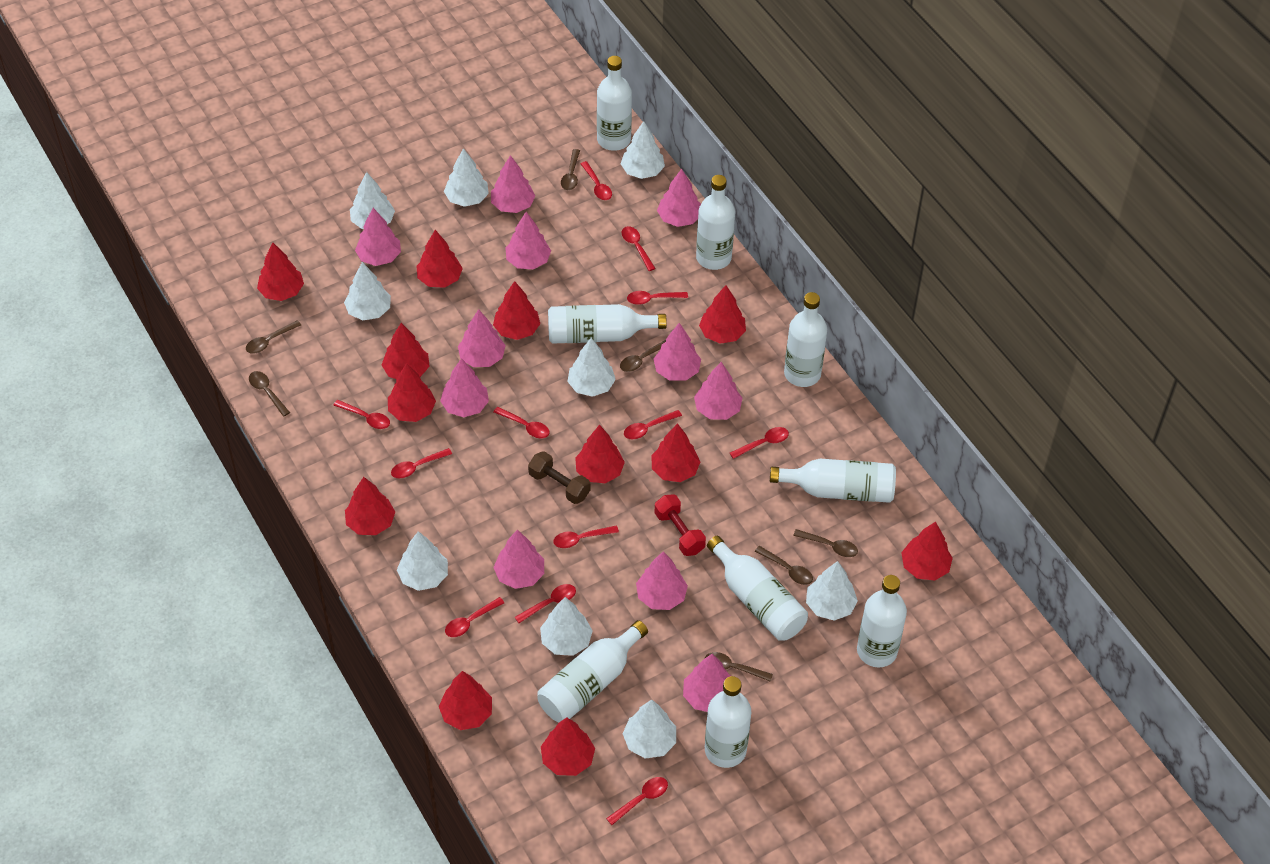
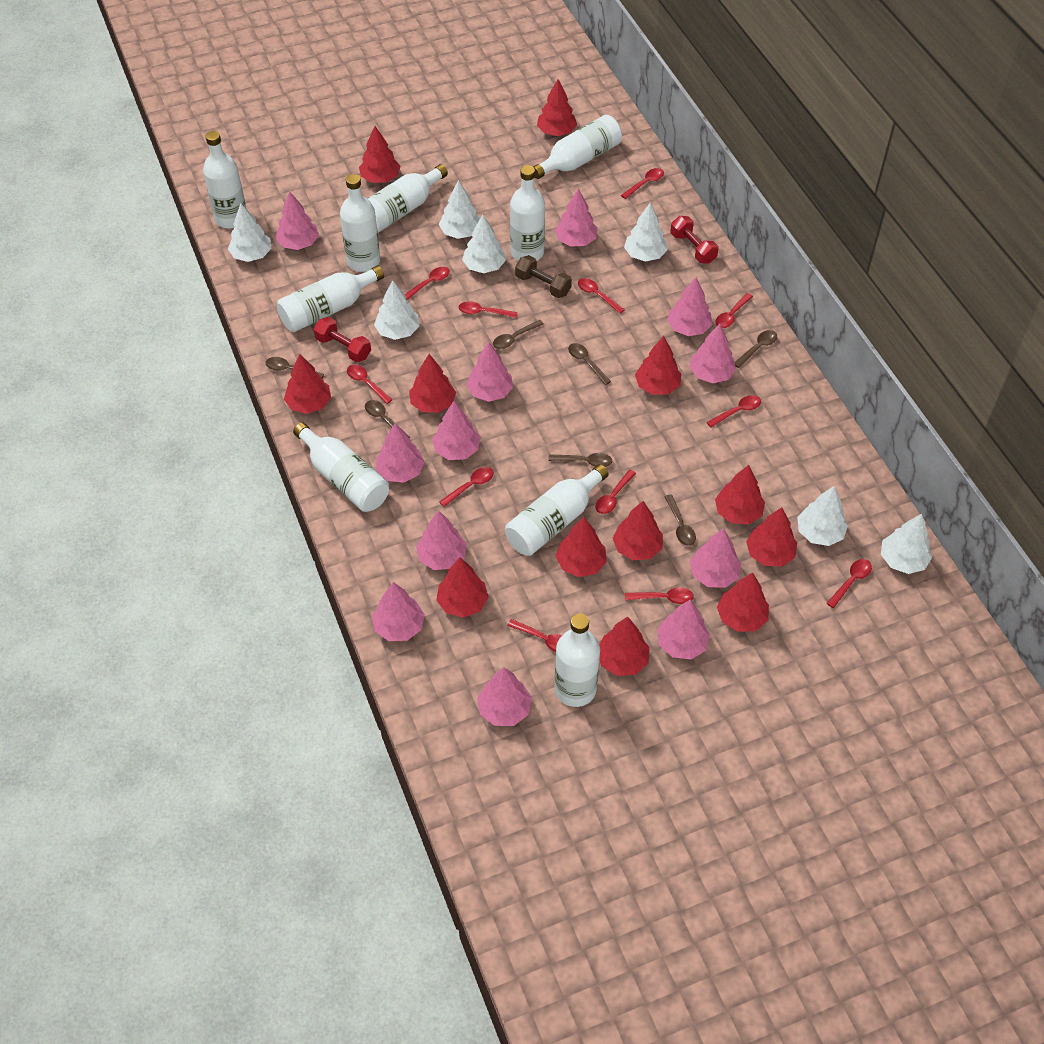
pink tree: 11 -> 12
red dumbbell: 1 -> 2
white tree: 9 -> 7

